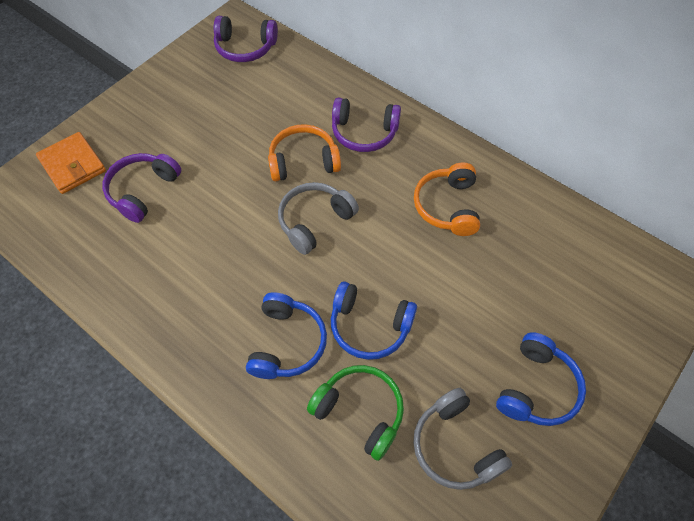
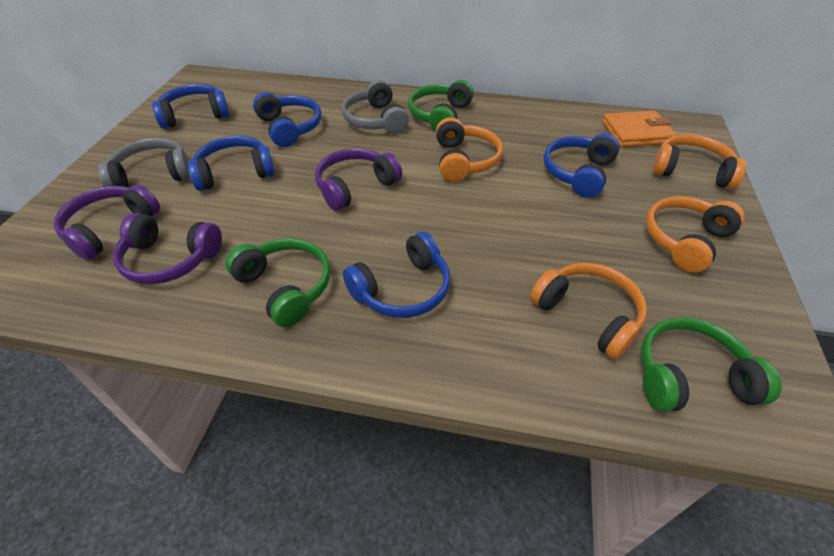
blue headphones: 3 -> 5
green headphones: 1 -> 3
orange headphones: 2 -> 4

